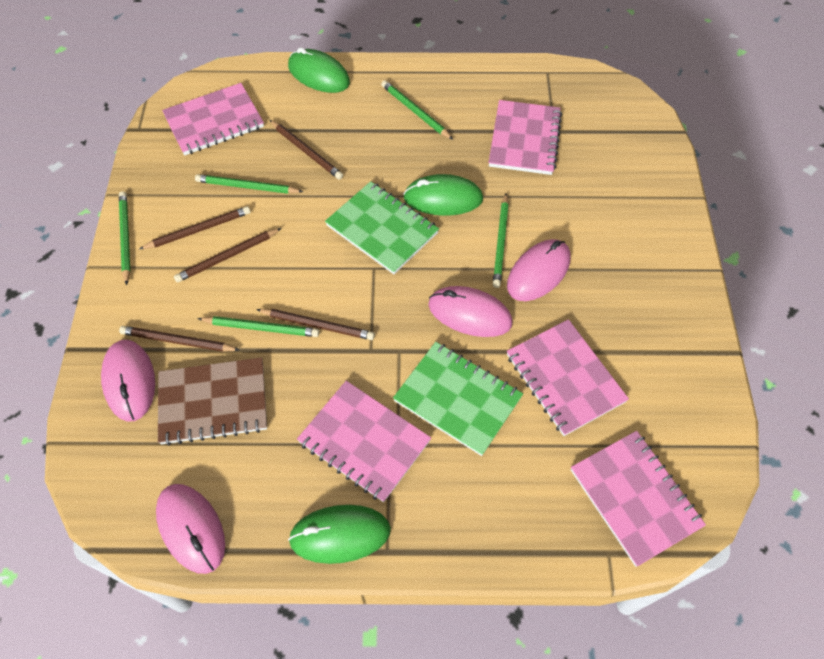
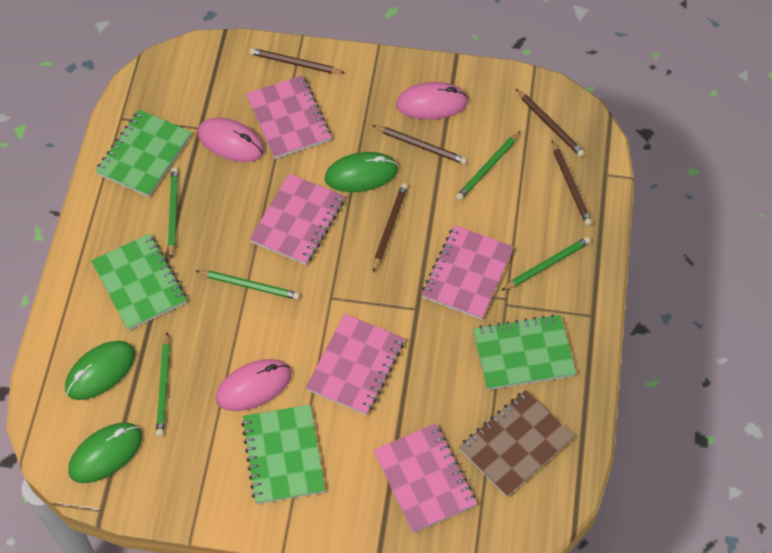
green notebook: 2 -> 4
pink mouse: 4 -> 3

